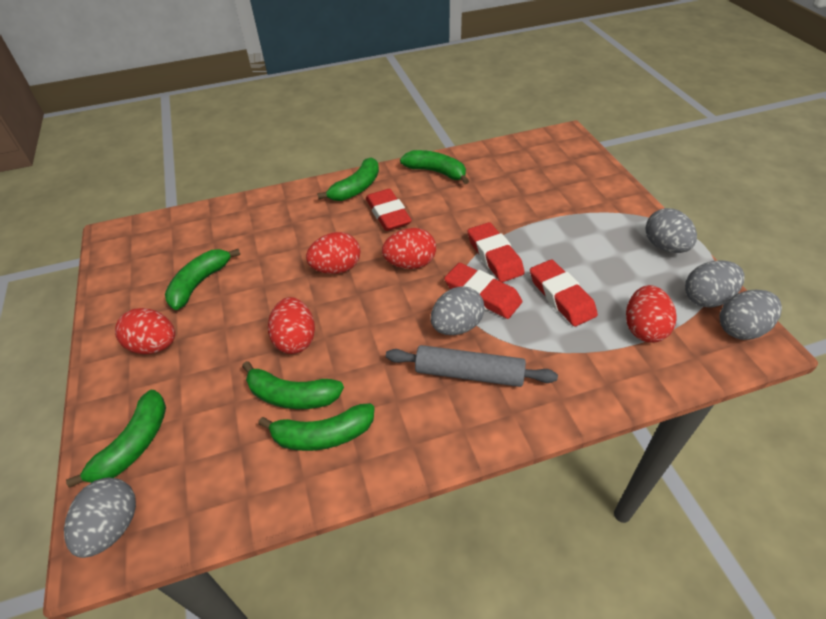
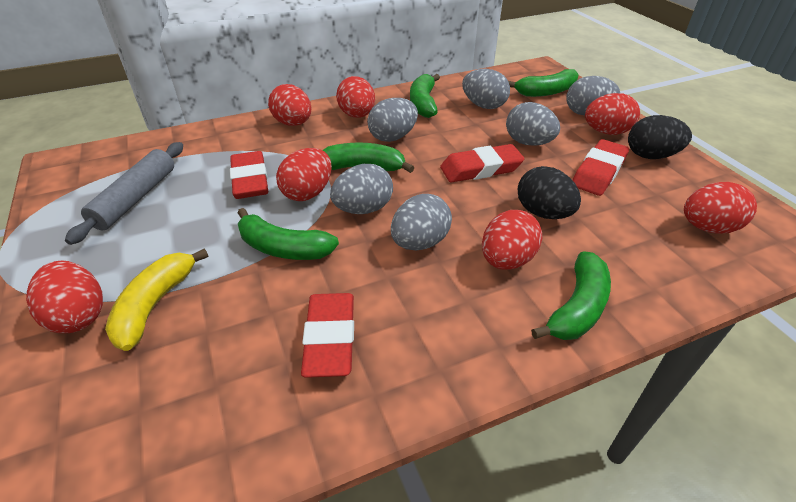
black egg: 0 -> 2
green banana: 6 -> 5
grey egg: 5 -> 6
red egg: 5 -> 7
yellow banana: 0 -> 1

